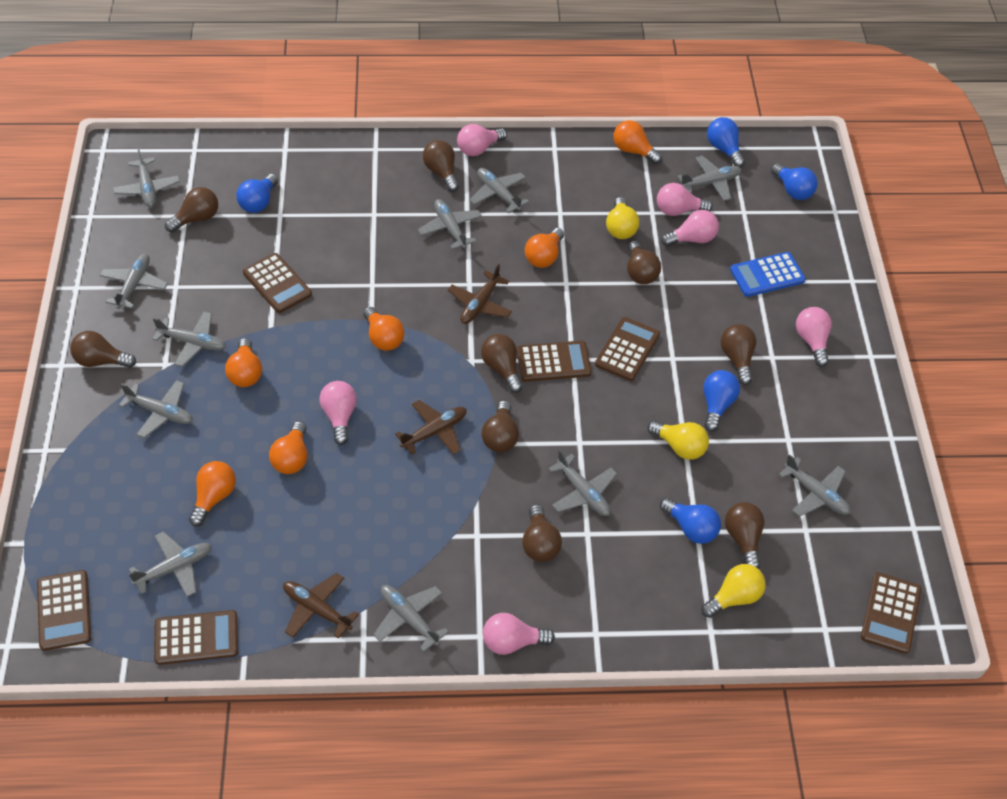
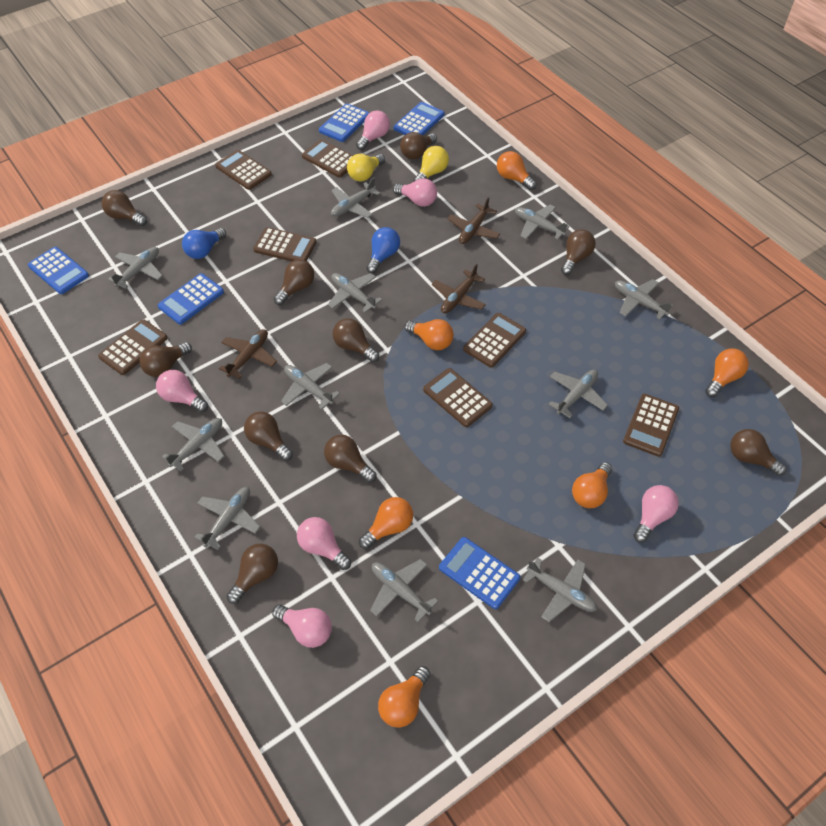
blue calculator: 1 -> 5
blue light bulb: 5 -> 2
brown calculator: 6 -> 7
brown light bulb: 9 -> 10
yellow light bulb: 3 -> 2

